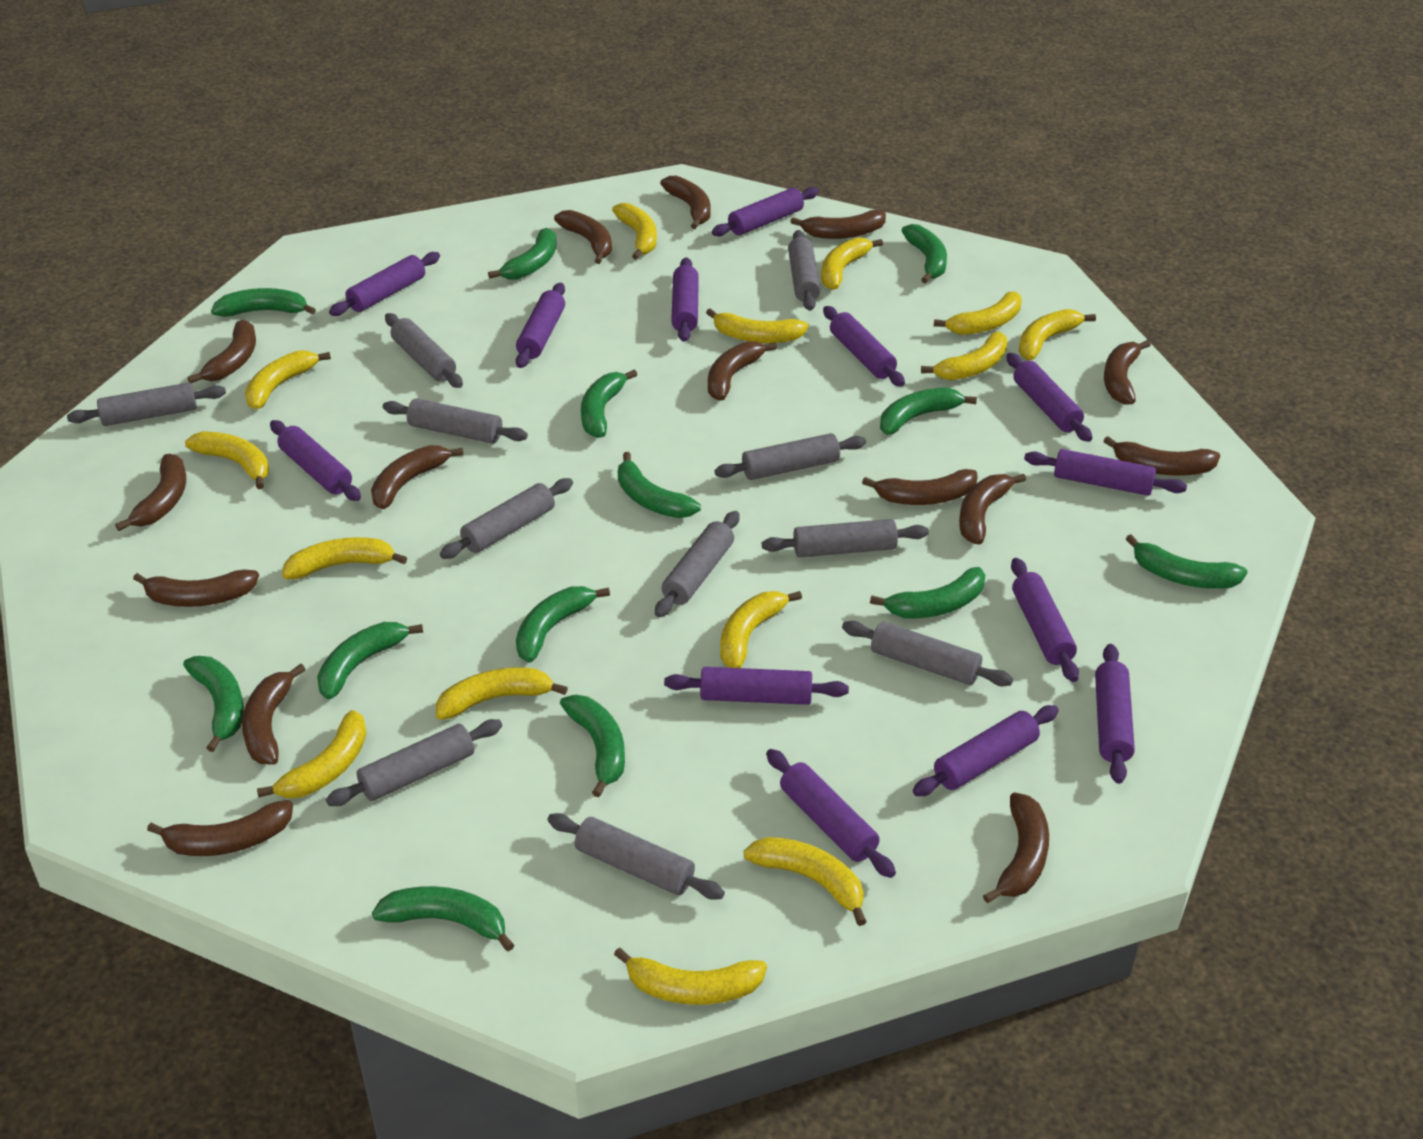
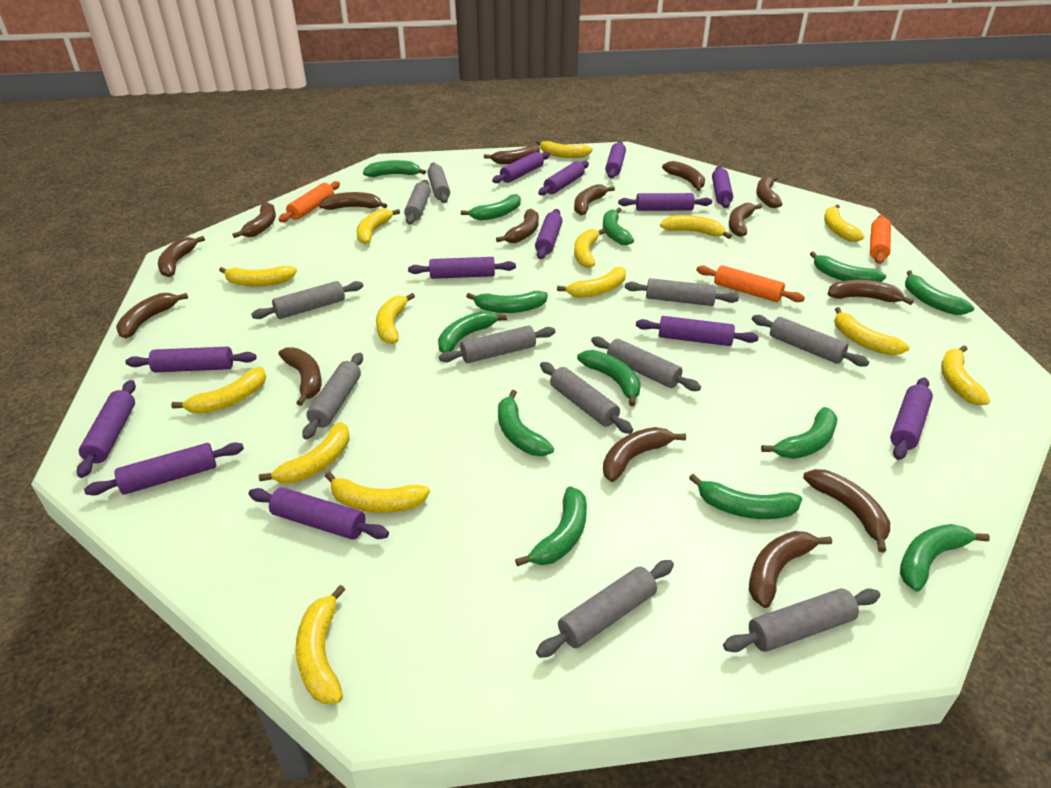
orange rolling pin: 0 -> 3

